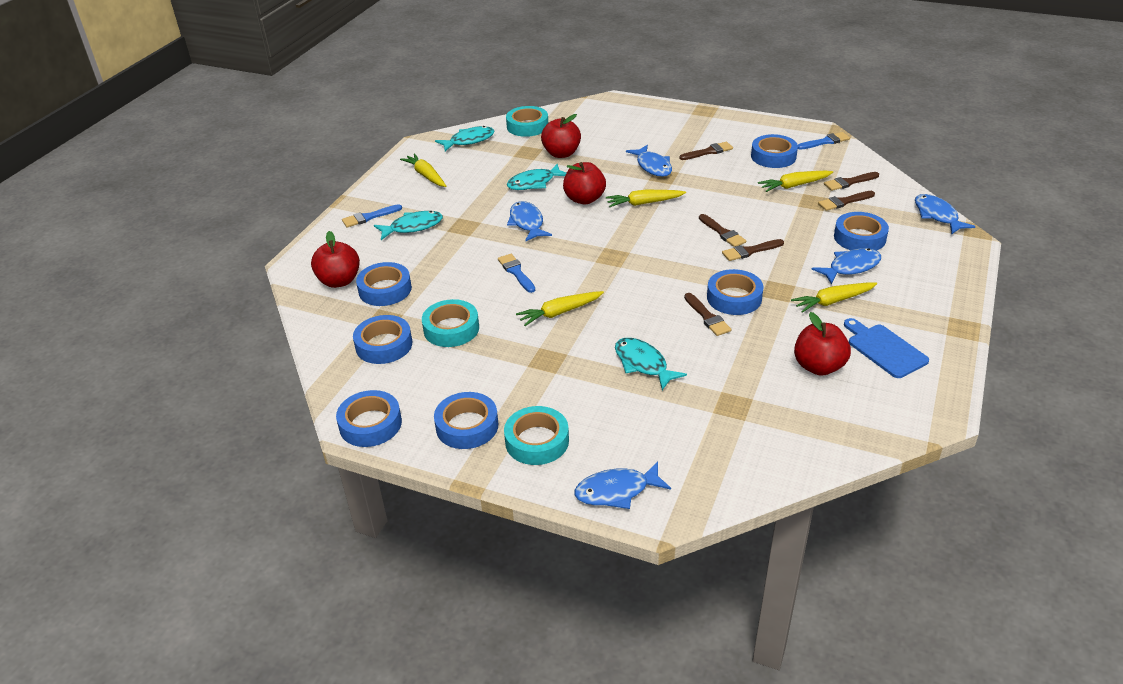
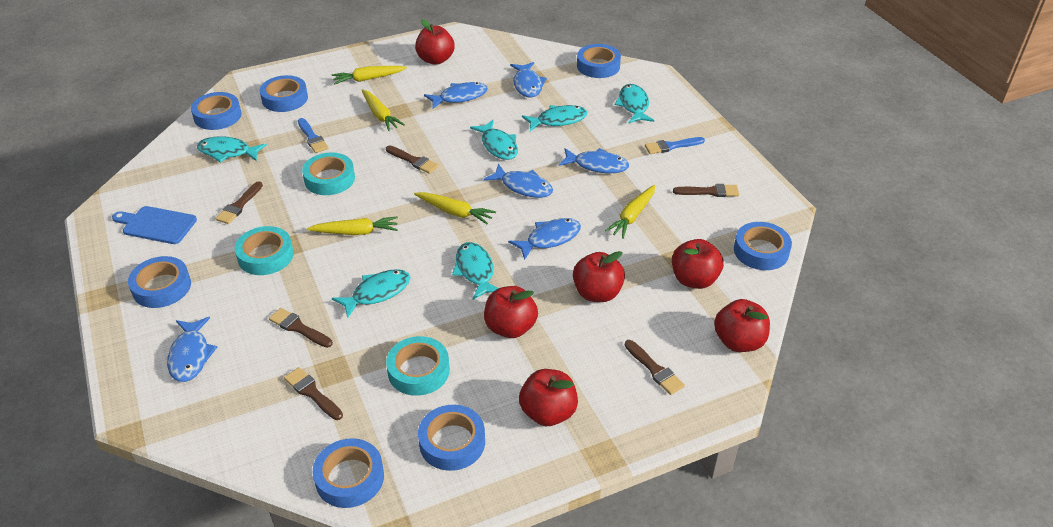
blue brush: 3 -> 2
blue fish: 5 -> 6
red apple: 4 -> 6
turquoise fish: 4 -> 6

